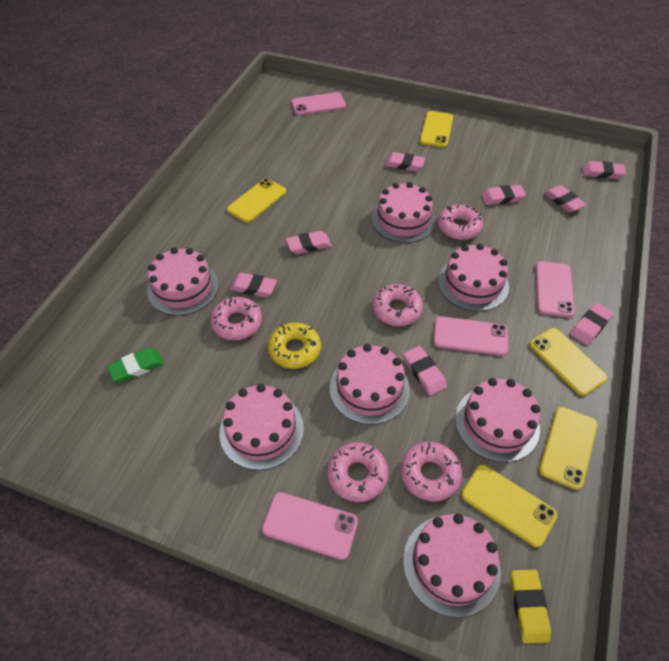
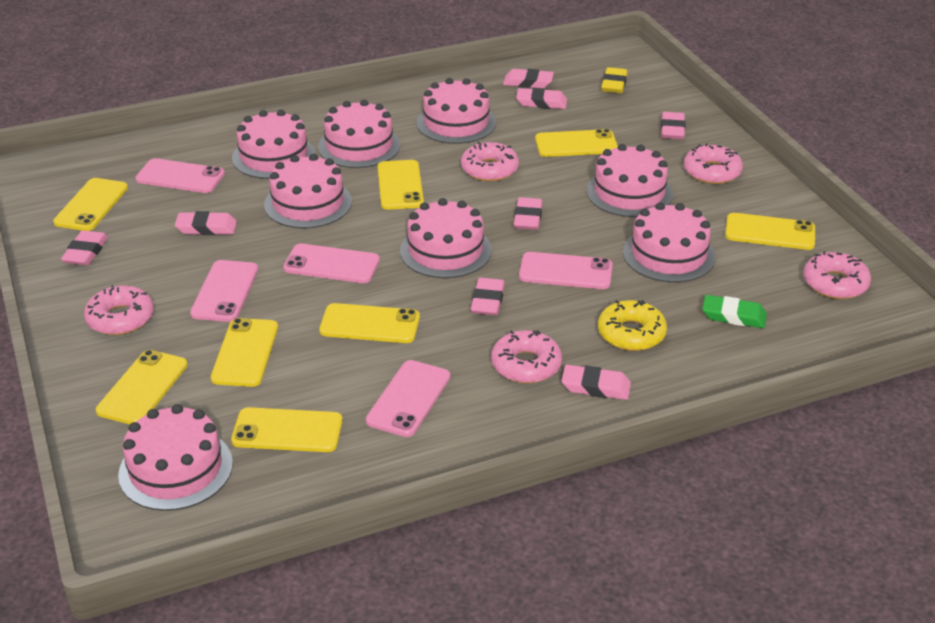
pink cake: 7 -> 8
pink phone: 4 -> 5
yellow phone: 5 -> 8

